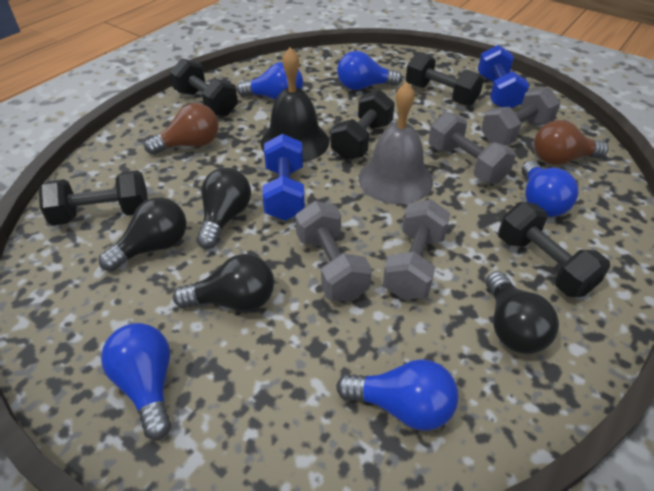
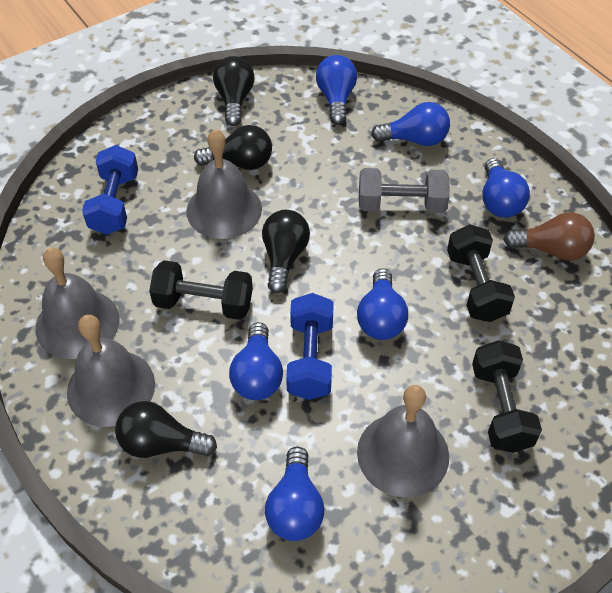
black bell: 1 -> 0
black dumbbell: 5 -> 3
blue light bulb: 5 -> 6
brown light bulb: 2 -> 1
grey bell: 1 -> 4
grey dumbbell: 4 -> 1

